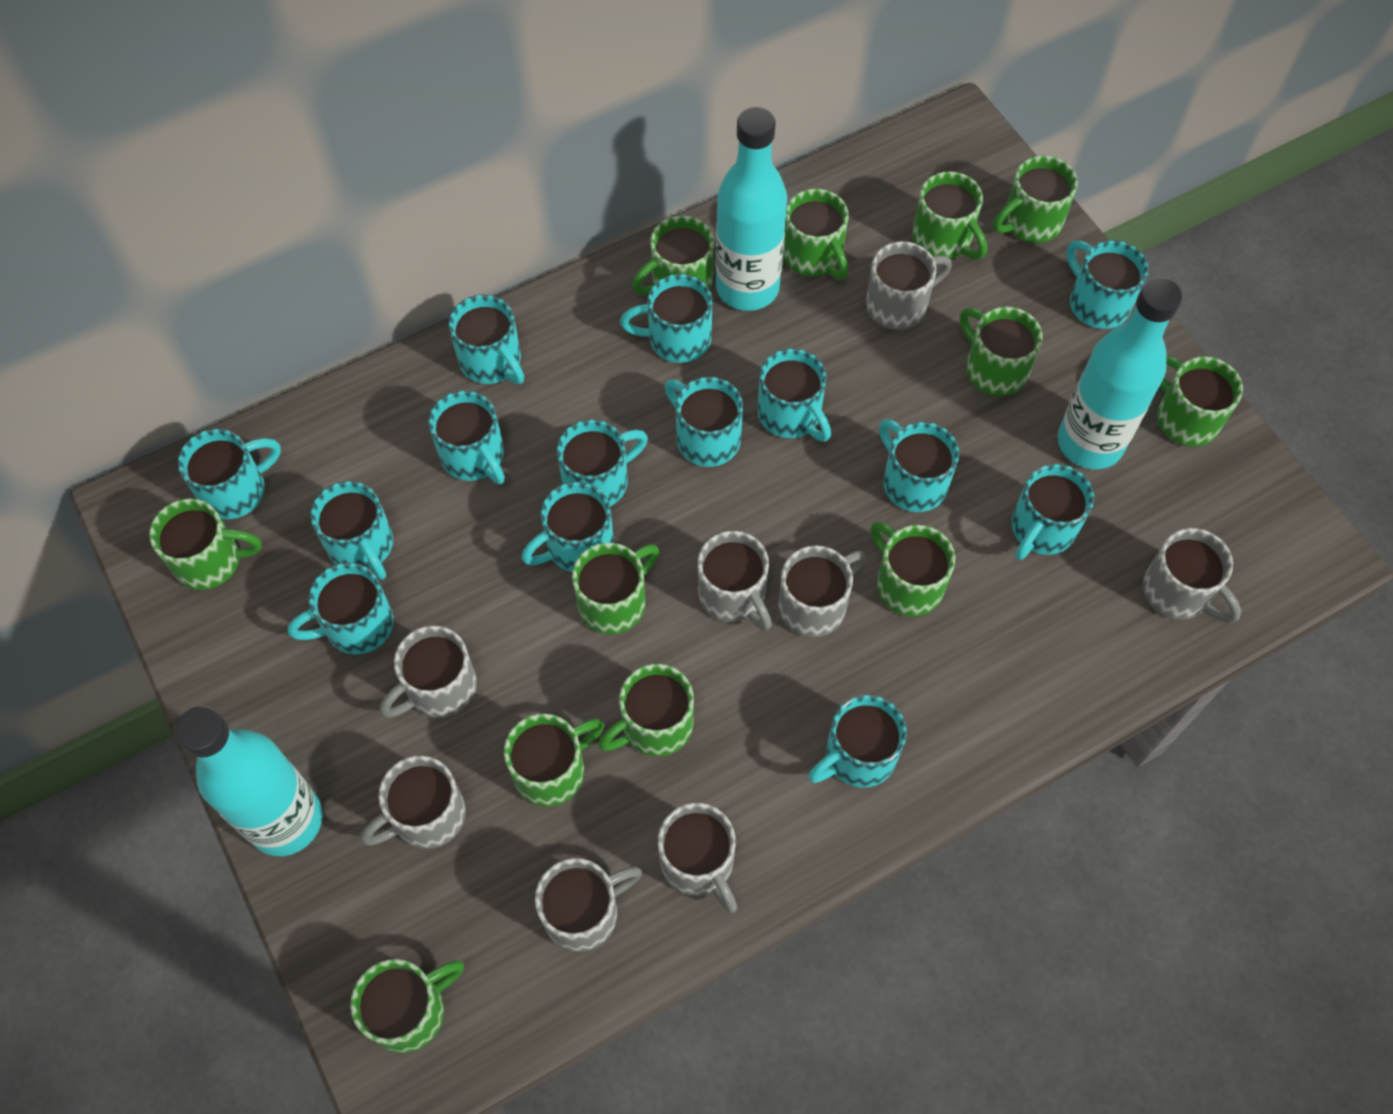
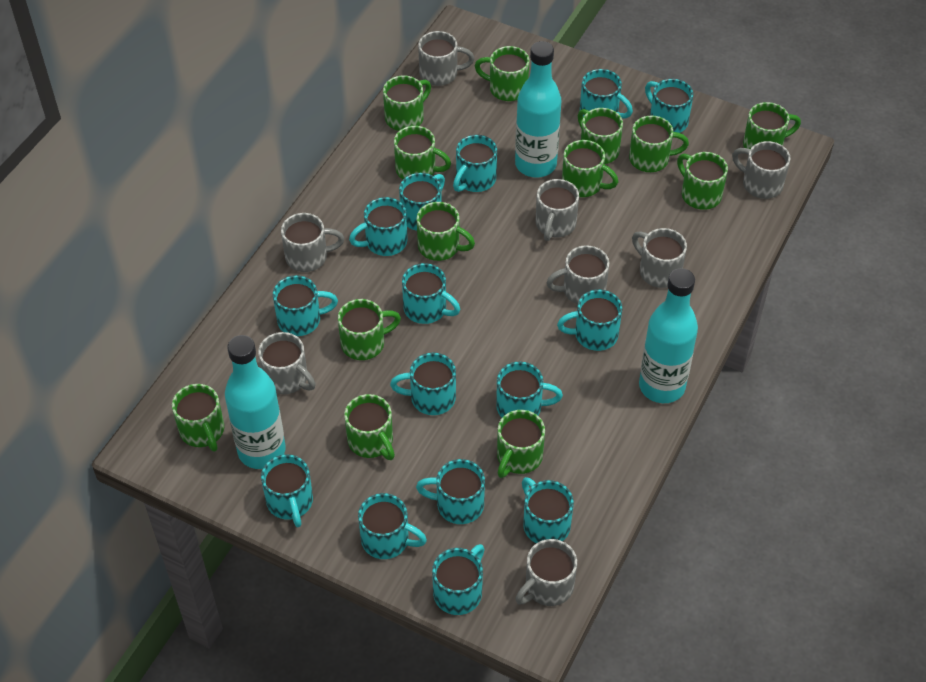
green mug: 12 -> 13
turquoise mug: 14 -> 15

